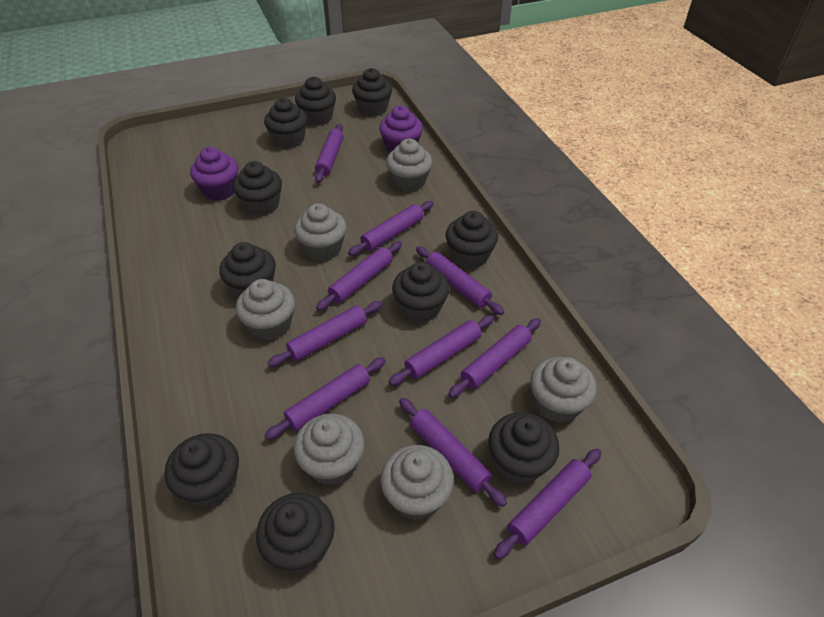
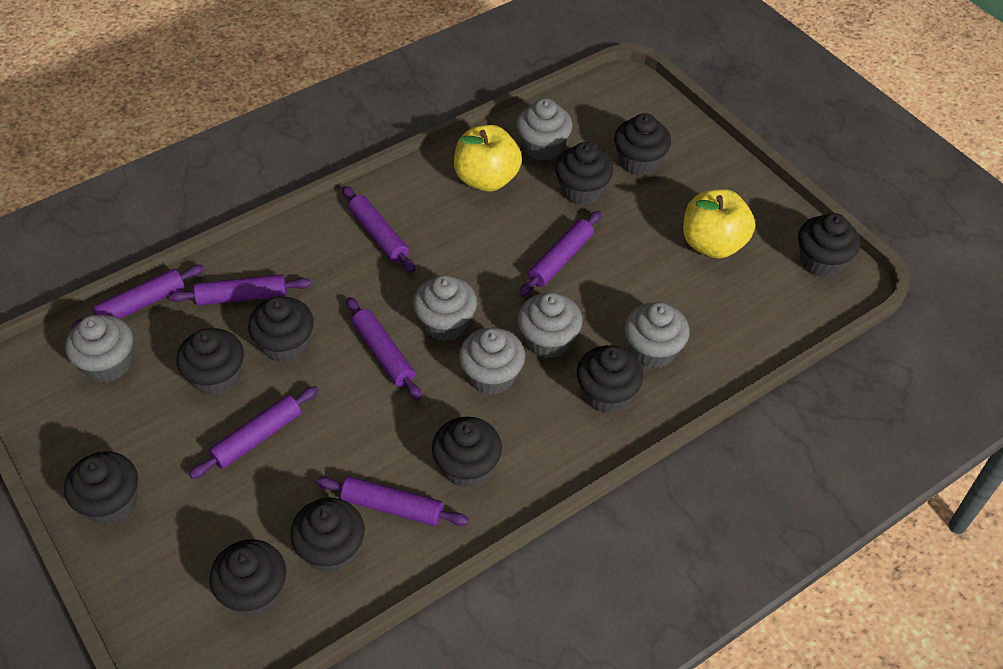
purple cupcake: 2 -> 0
purple rolling pin: 10 -> 7
yellow apple: 0 -> 2

